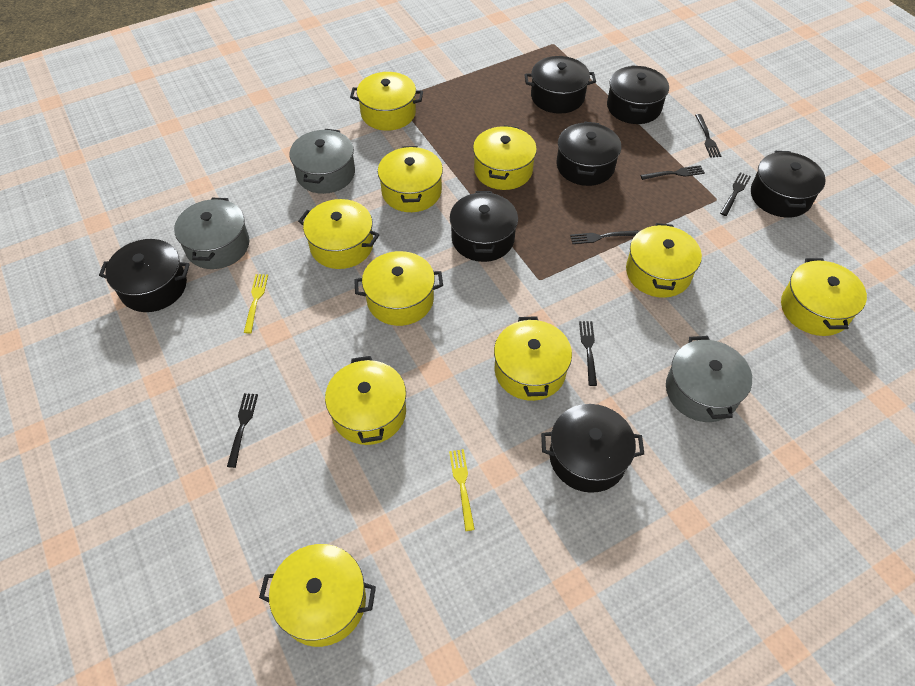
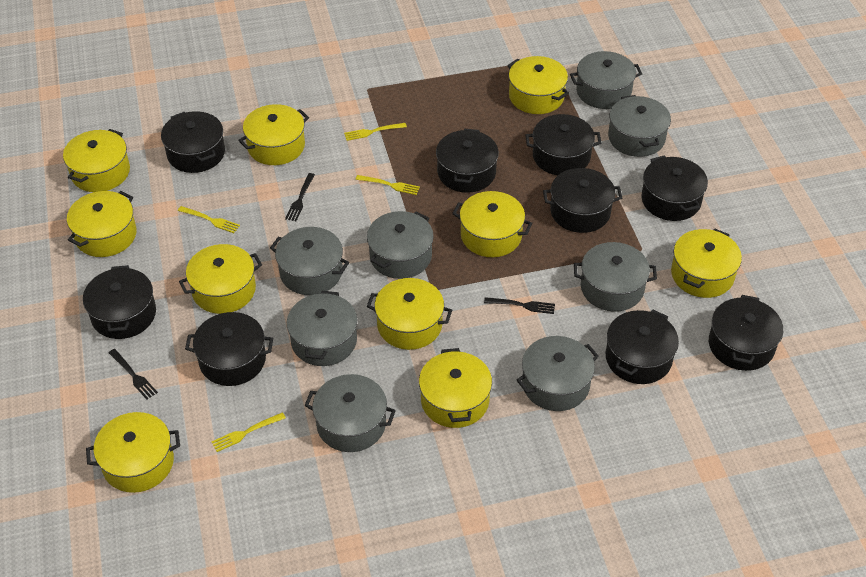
black fork: 6 -> 3
black pot: 7 -> 9
grey pot: 3 -> 8
yellow fork: 2 -> 4

